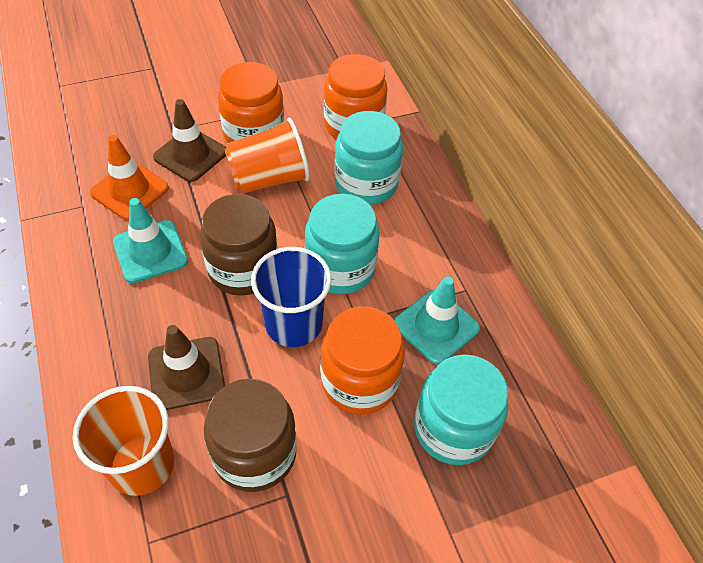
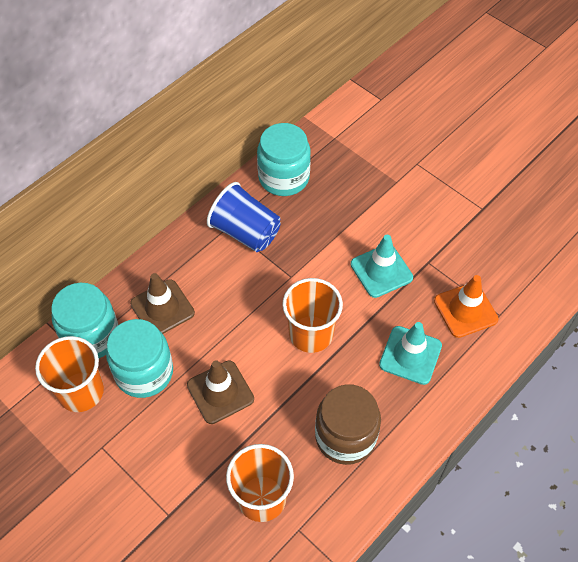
brown jar: 2 -> 1
orange cup: 2 -> 3
orange jar: 3 -> 0

